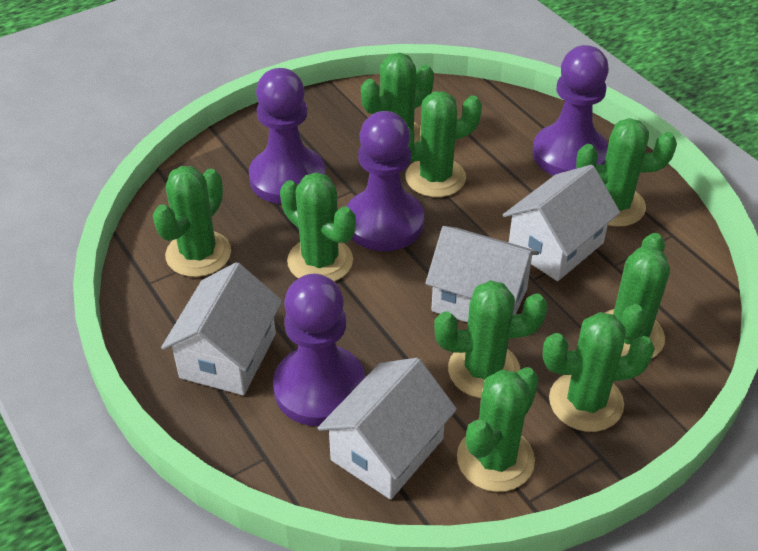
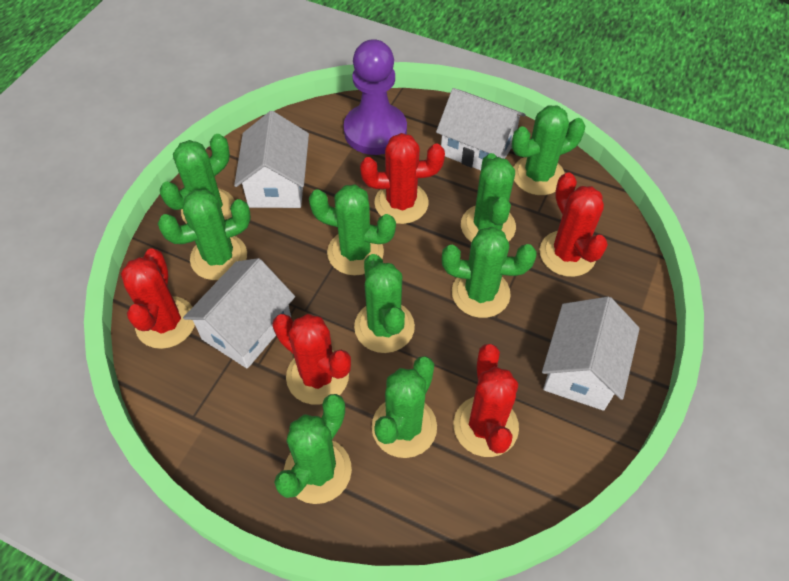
purple pawn: 4 -> 1
red cactus: 0 -> 5

